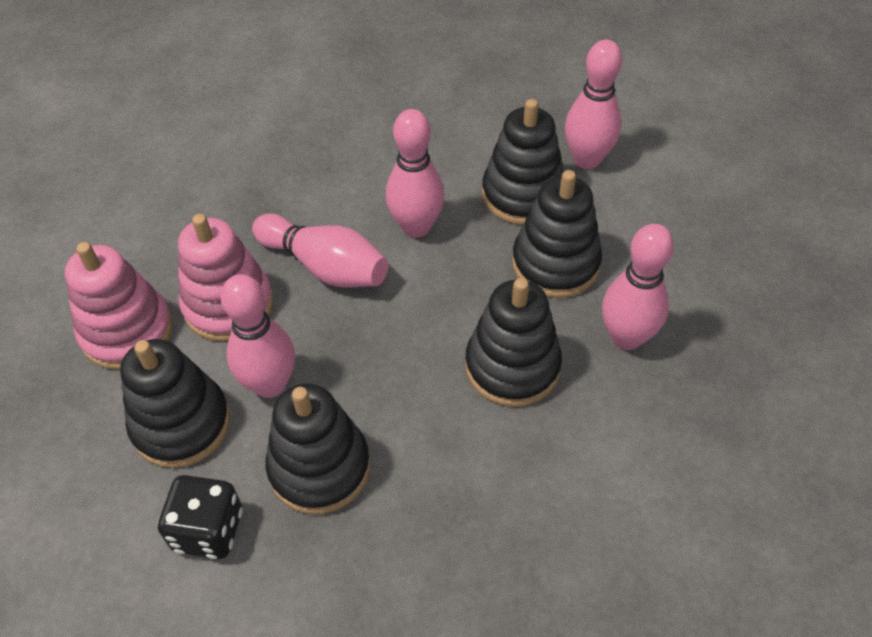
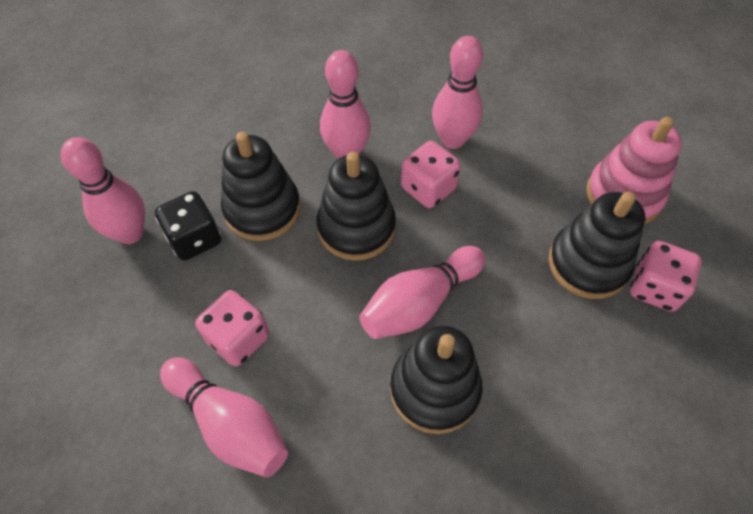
black stacking toy: 5 -> 4
pink dice: 0 -> 3
pink stacking toy: 2 -> 1

